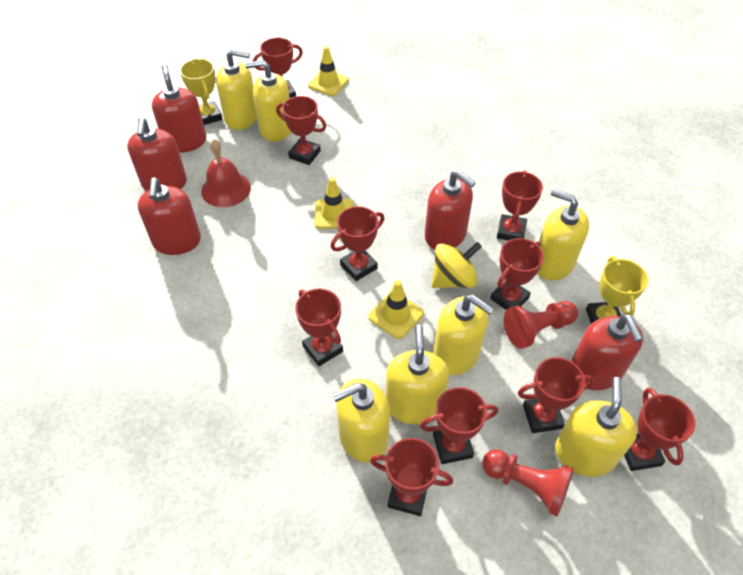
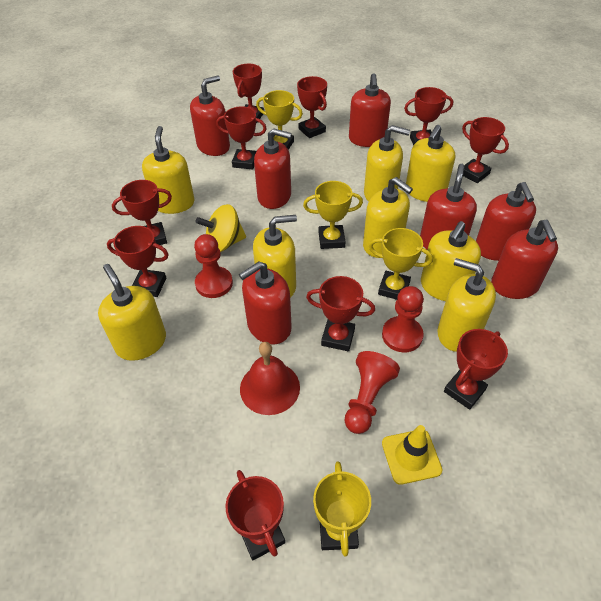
red pawn: 2 -> 3
red soap dispenser: 5 -> 7
yellow soap dispenser: 7 -> 8
yellow traffic cone: 3 -> 1
yellow trophy: 2 -> 4

